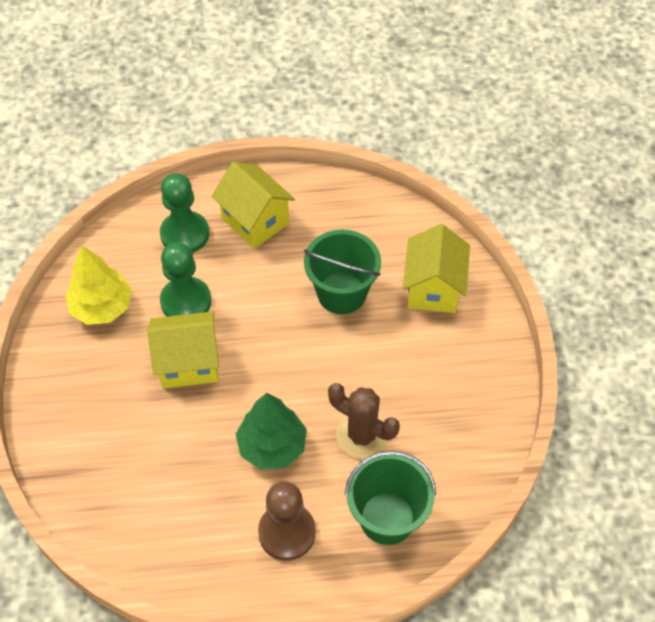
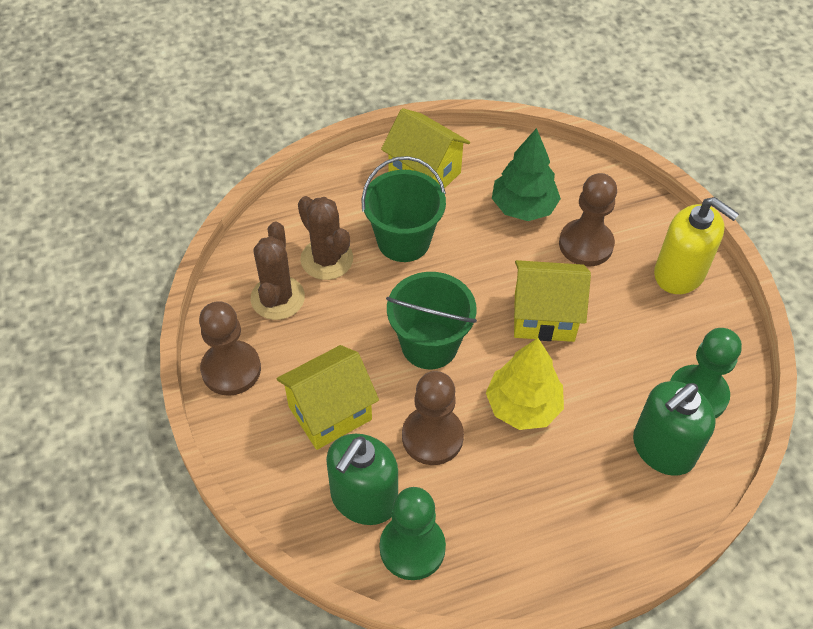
brown cactus: 1 -> 2
brown pawn: 1 -> 3
green soap dispenser: 0 -> 2
yellow soap dispenser: 0 -> 1

